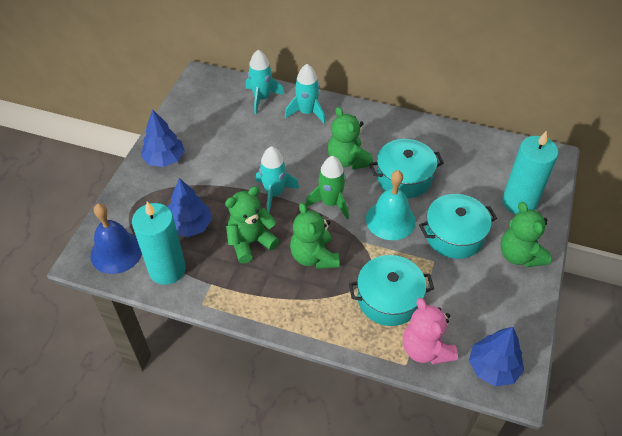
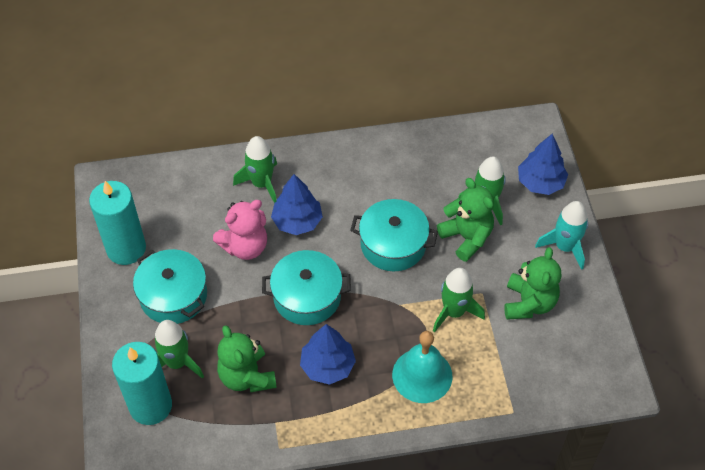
blue bell: 1 -> 0
green rocket: 1 -> 4
green teddy bear: 4 -> 3
turquoise rocket: 3 -> 1

